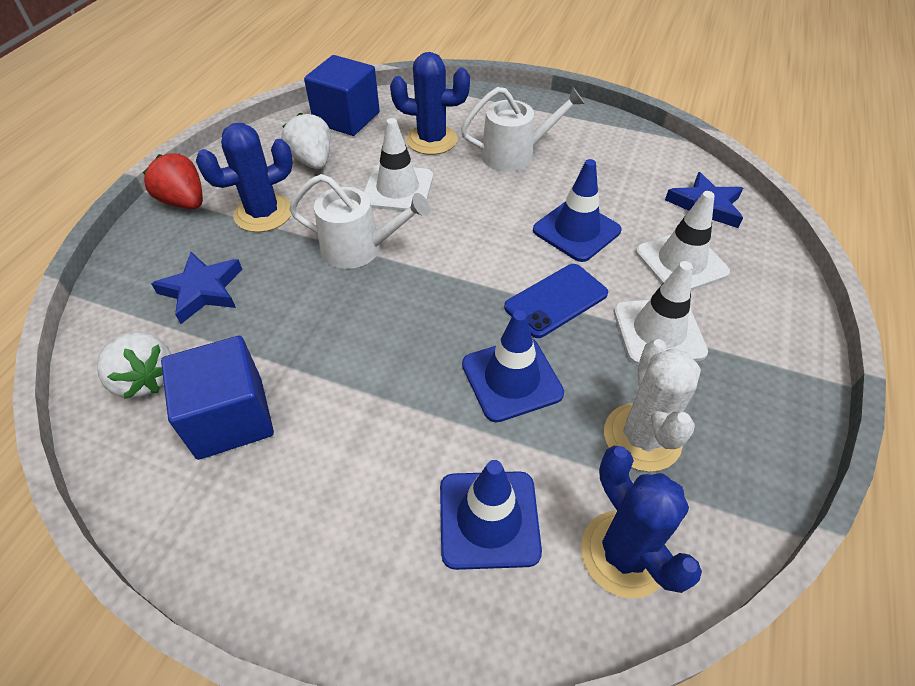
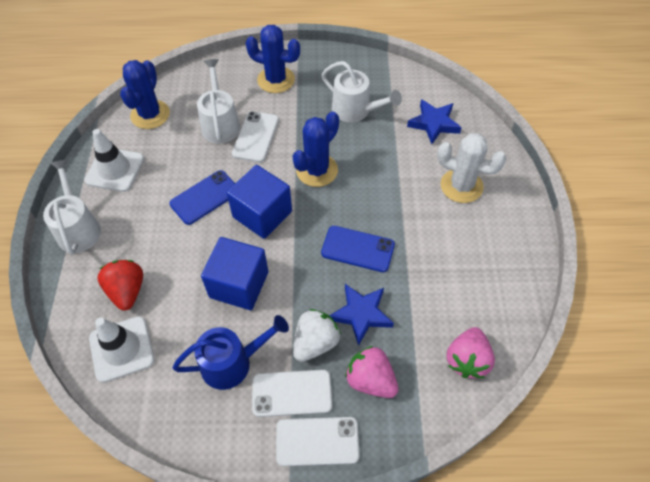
blue phone: 1 -> 2
blue traffic cone: 3 -> 0
blue watering can: 0 -> 1
pink strawberry: 0 -> 2
white phone: 0 -> 3
white strawberry: 2 -> 1
white traffic cone: 3 -> 2
white watering can: 2 -> 3

